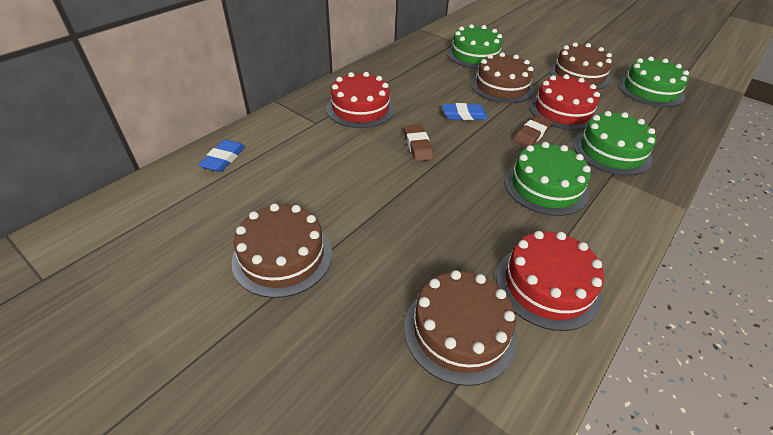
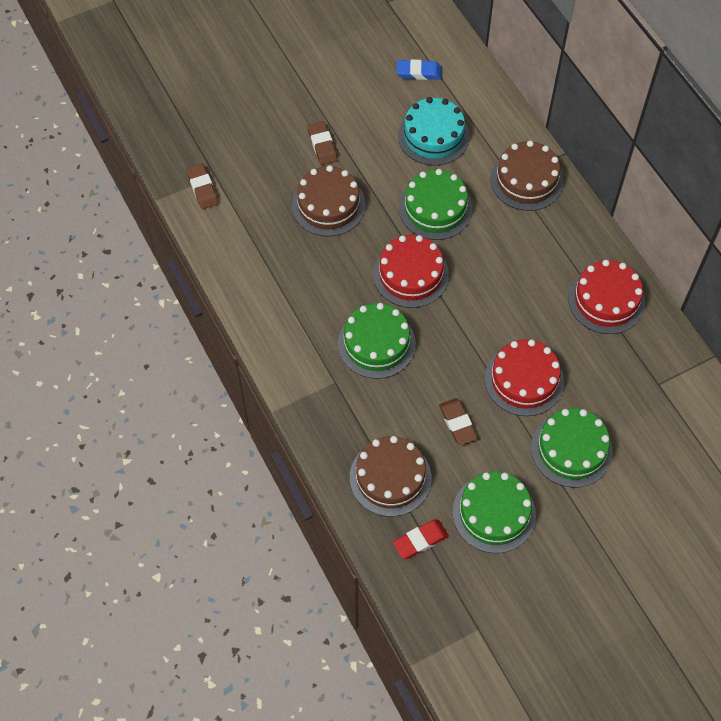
blue eraser: 2 -> 1
brown cake: 4 -> 3
brown eraser: 2 -> 3
red eraser: 0 -> 1
turquoise cake: 0 -> 1

